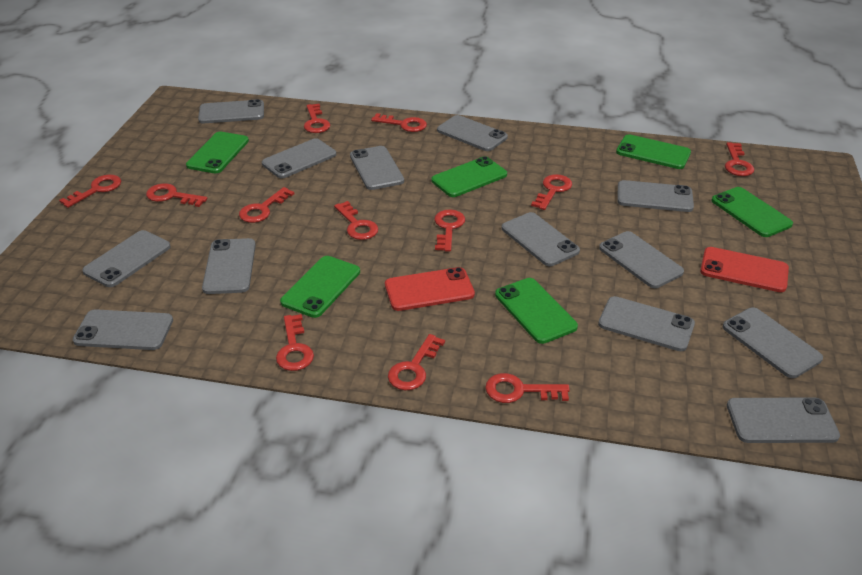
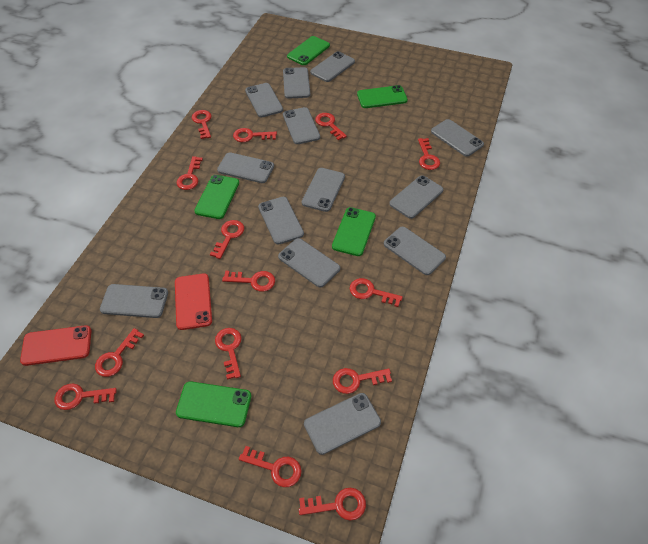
green phone: 6 -> 5
red key: 12 -> 14

